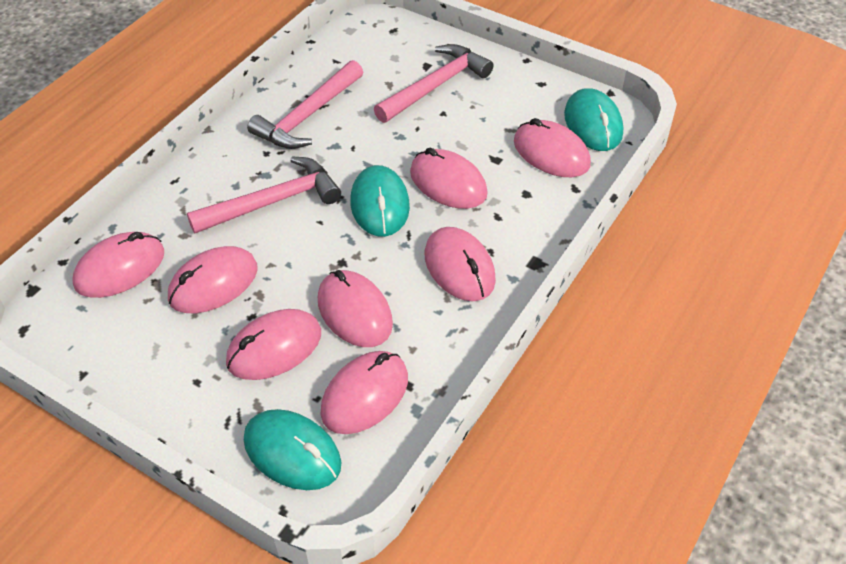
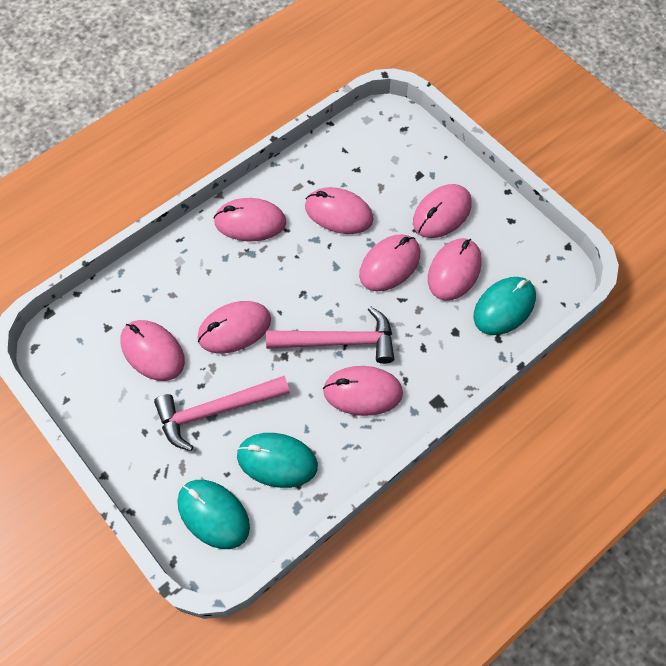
pink hammer: 3 -> 2

